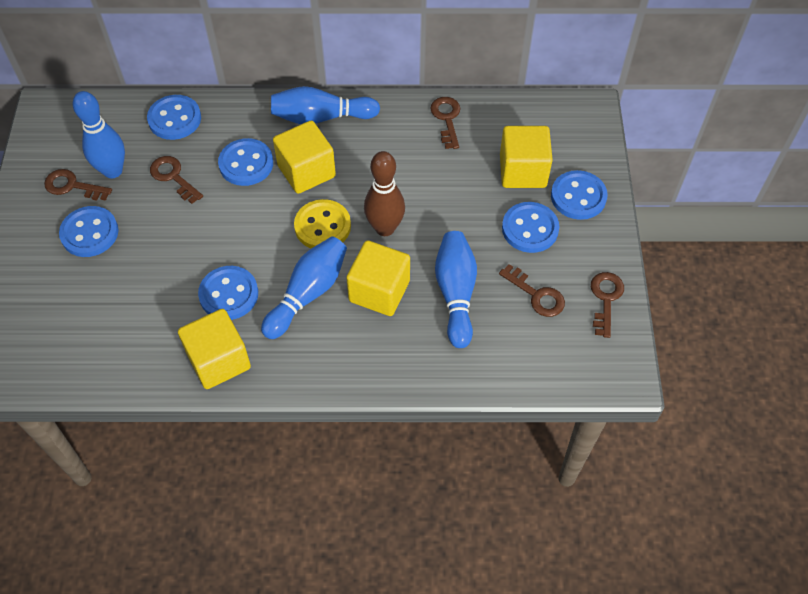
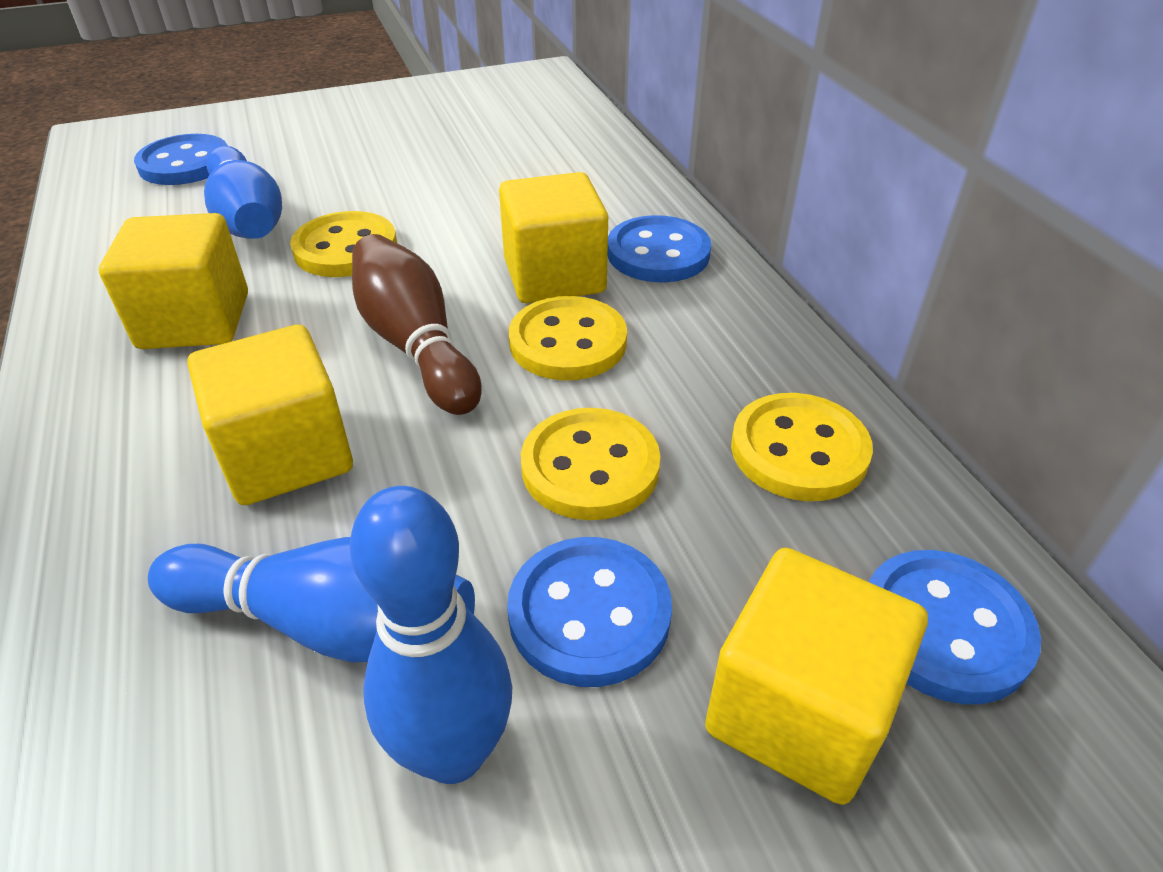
blue bowling pin: 4 -> 3
blue button: 6 -> 4
brown key: 5 -> 0
yellow button: 1 -> 4

